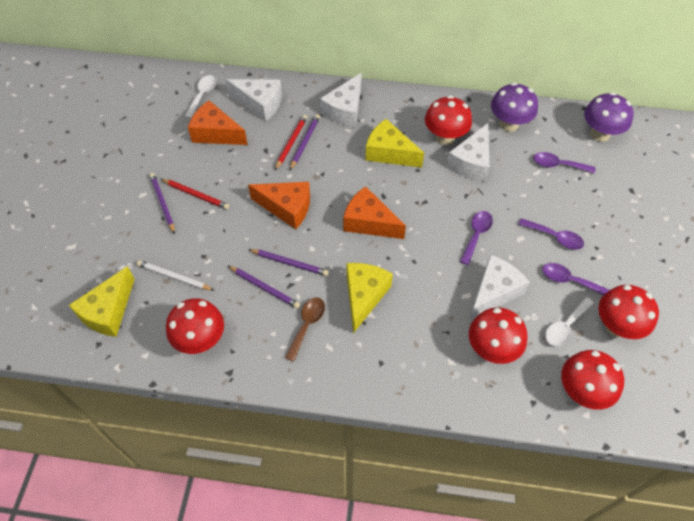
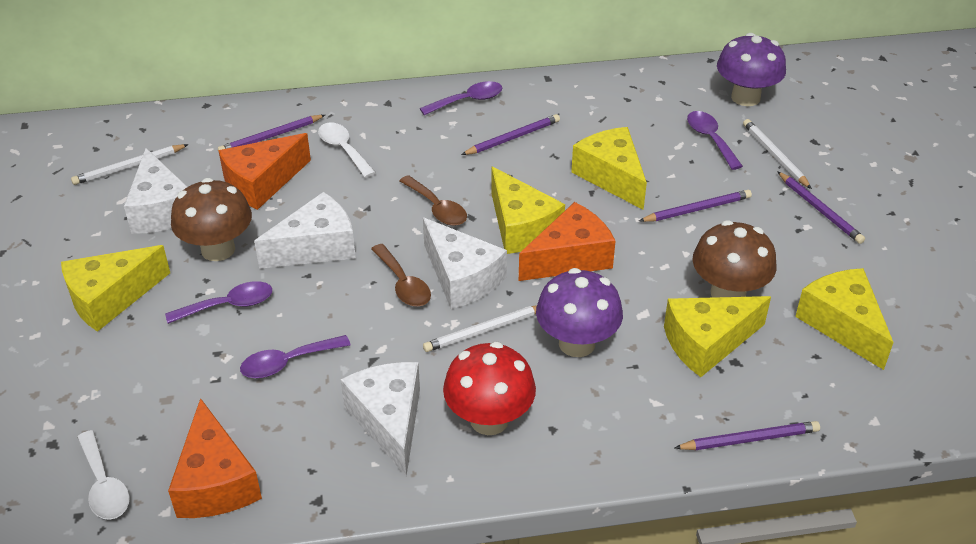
brown mushroom: 0 -> 2
brown spoon: 1 -> 2
purple pencil: 4 -> 5
red mushroom: 5 -> 1
red pencil: 2 -> 0
white pencil: 1 -> 3
yellow cheese: 3 -> 5

